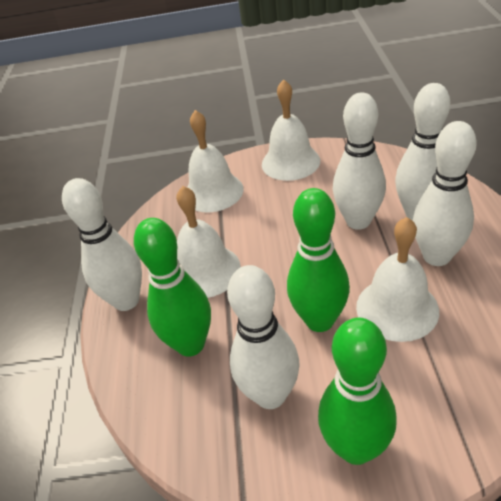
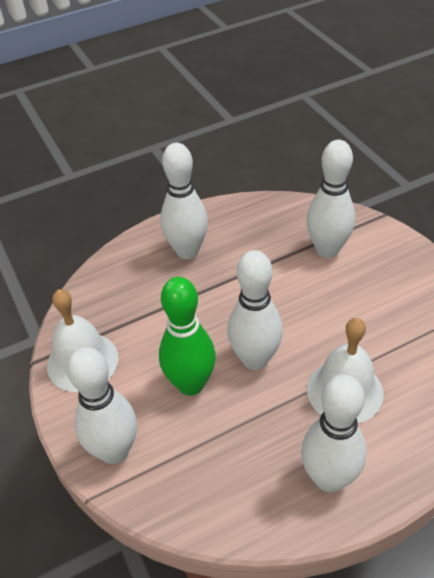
green bowling pin: 3 -> 1
white bell: 4 -> 2

